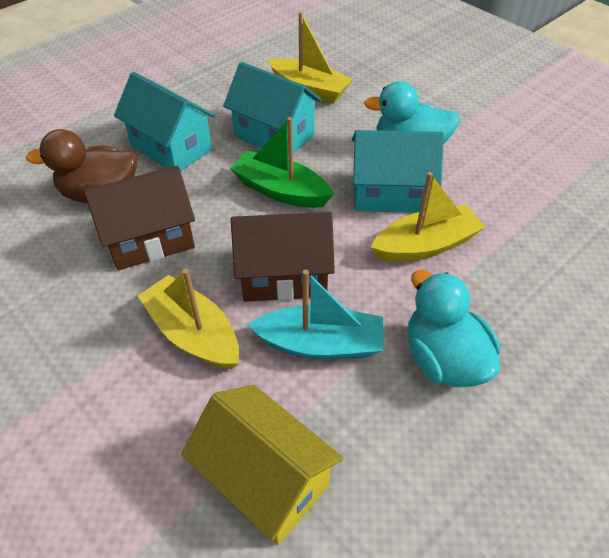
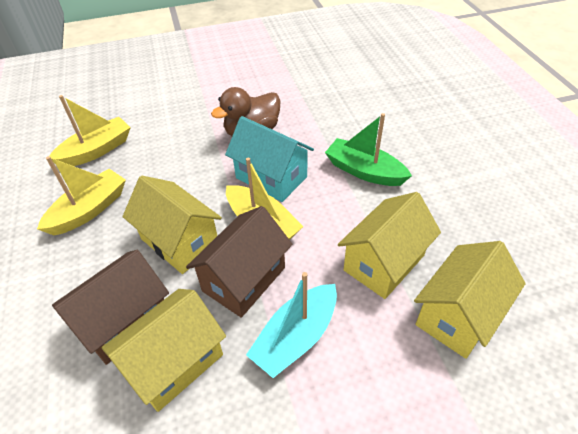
turquoise duck: 2 -> 0
turquoise house: 3 -> 1
yellow house: 1 -> 4

